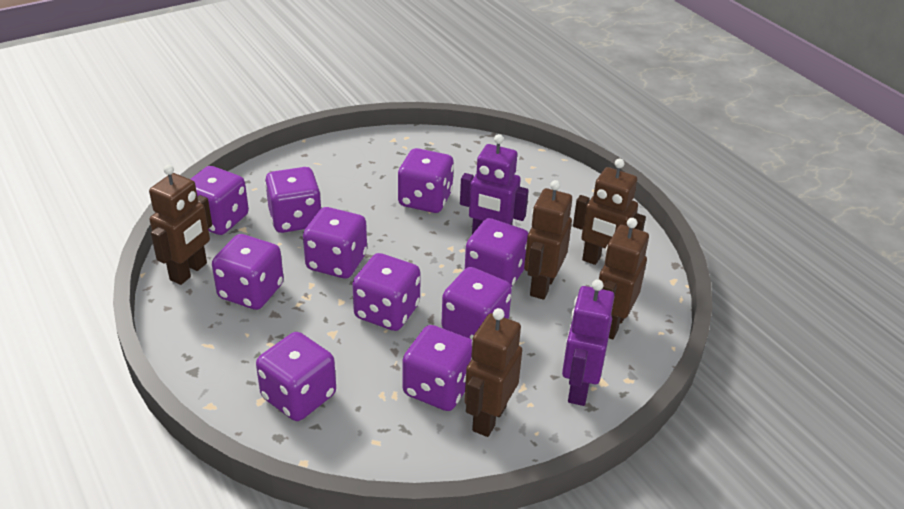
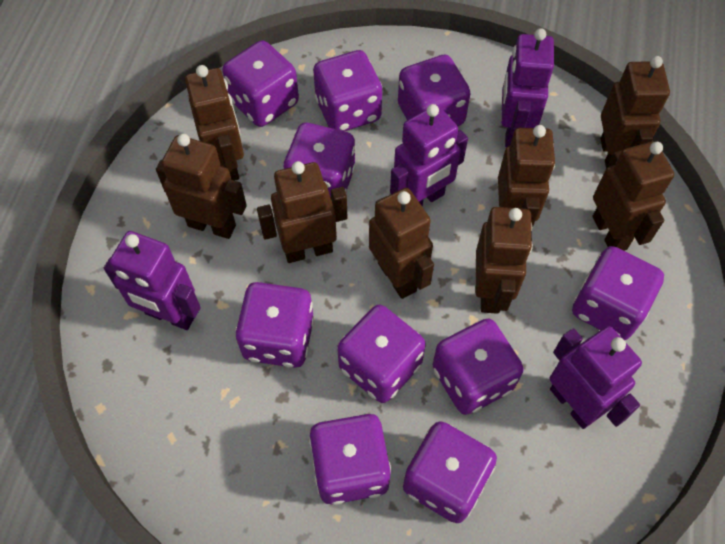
brown robot: 5 -> 8
purple robot: 2 -> 4

